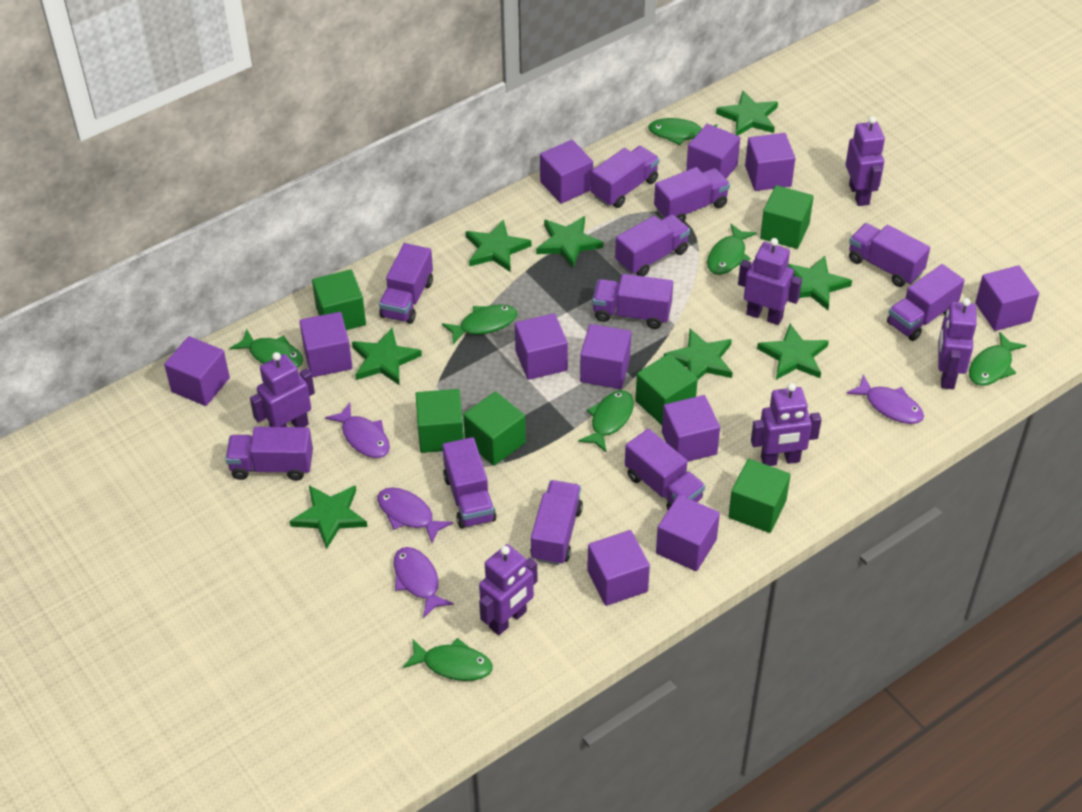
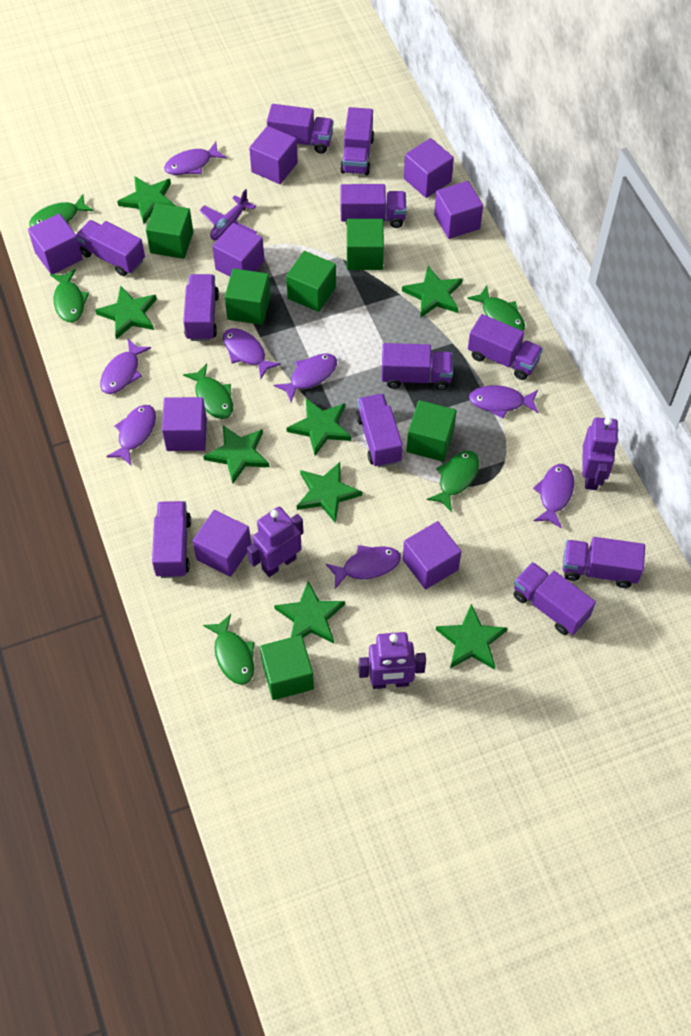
green fish: 7 -> 6
purple cube: 11 -> 8
purple fish: 4 -> 8
purple plane: 0 -> 1
purple robot: 6 -> 3

